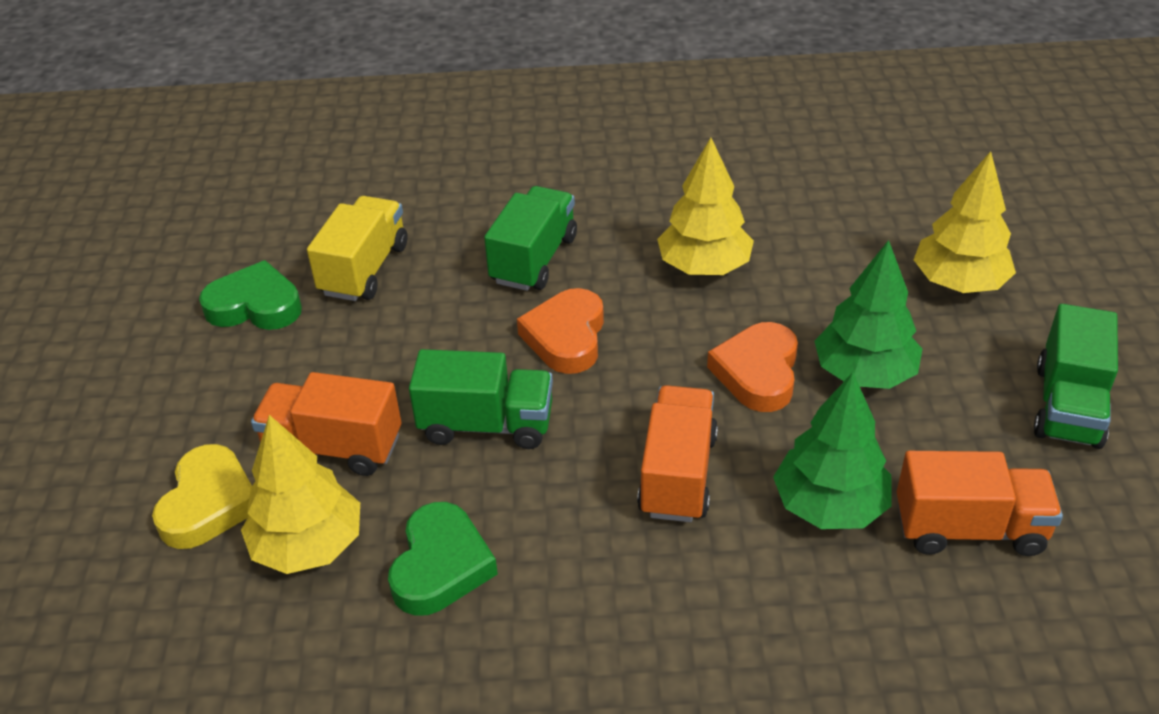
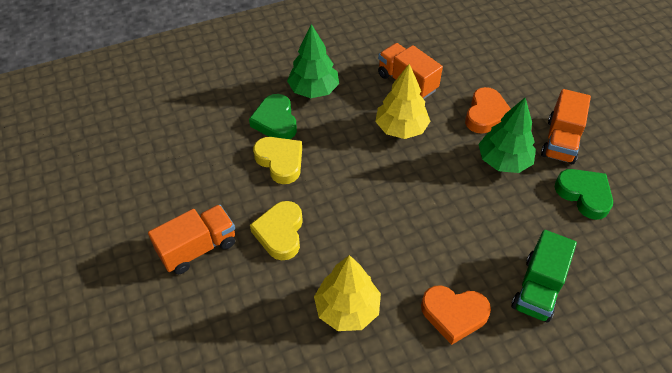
green truck: 3 -> 1
yellow heart: 1 -> 2
yellow tree: 3 -> 2
yellow truck: 1 -> 0

